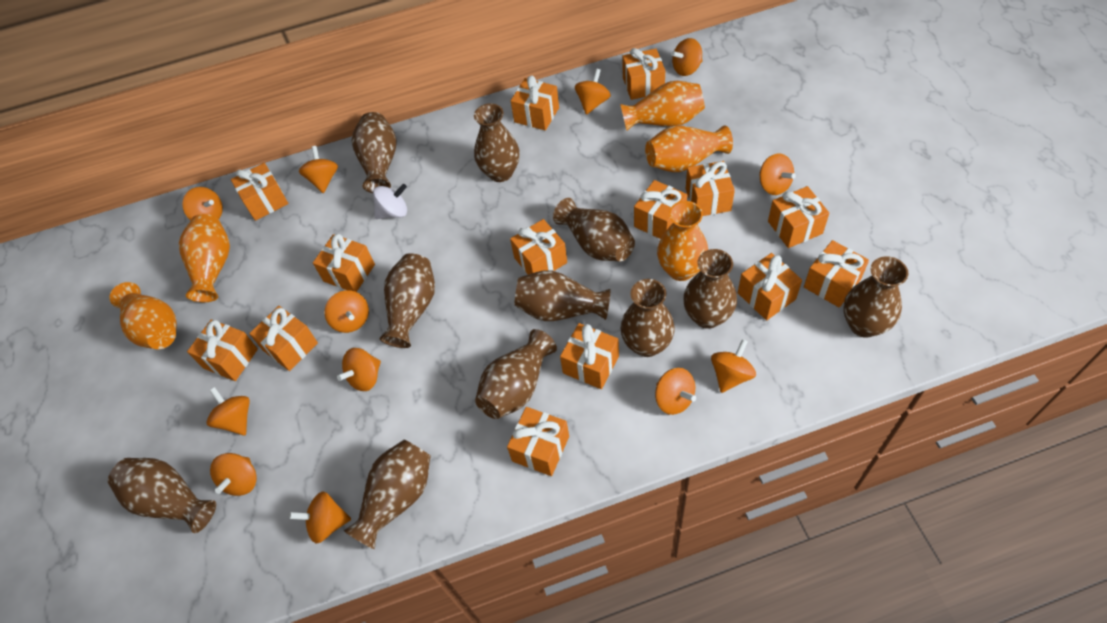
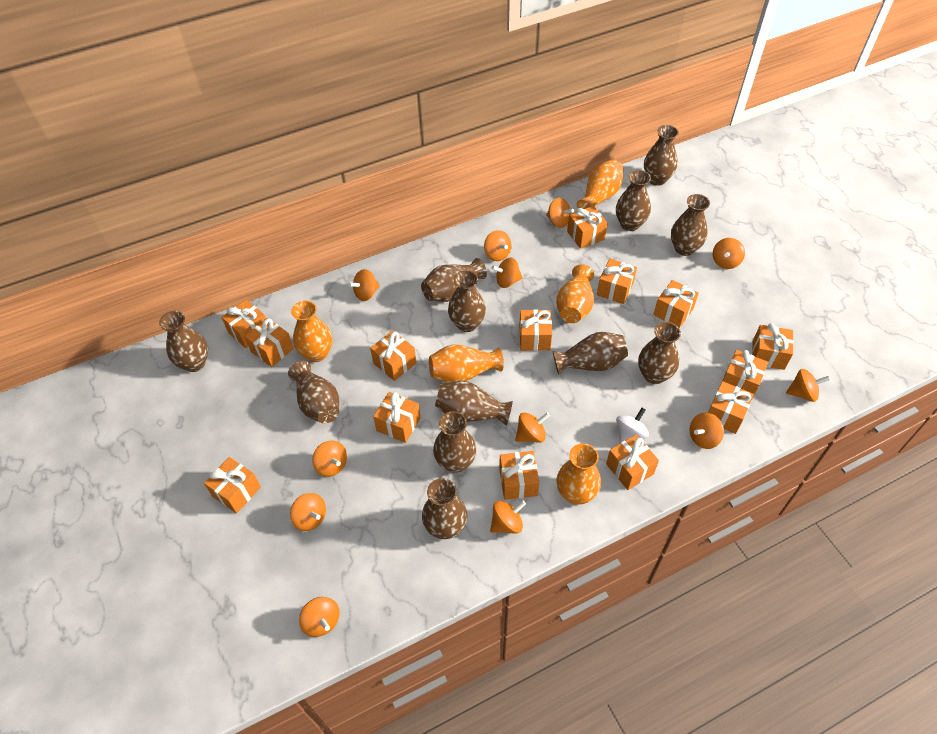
brown vase: 11 -> 12

